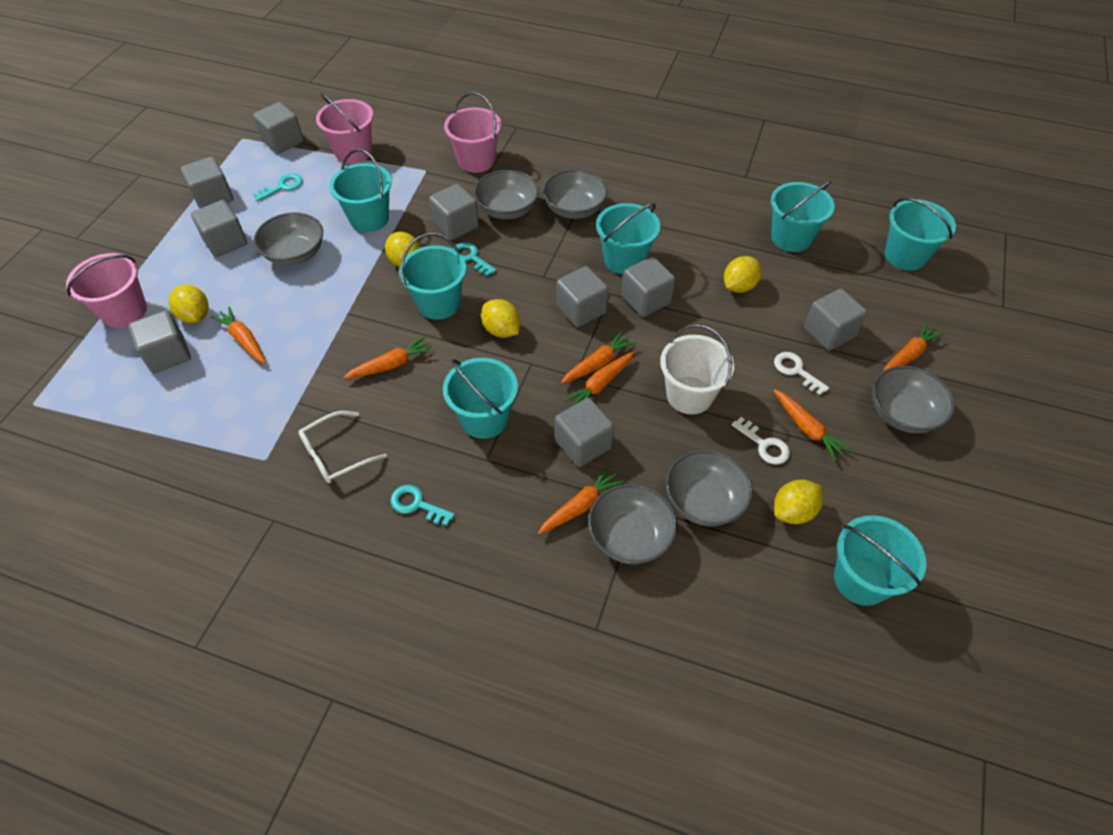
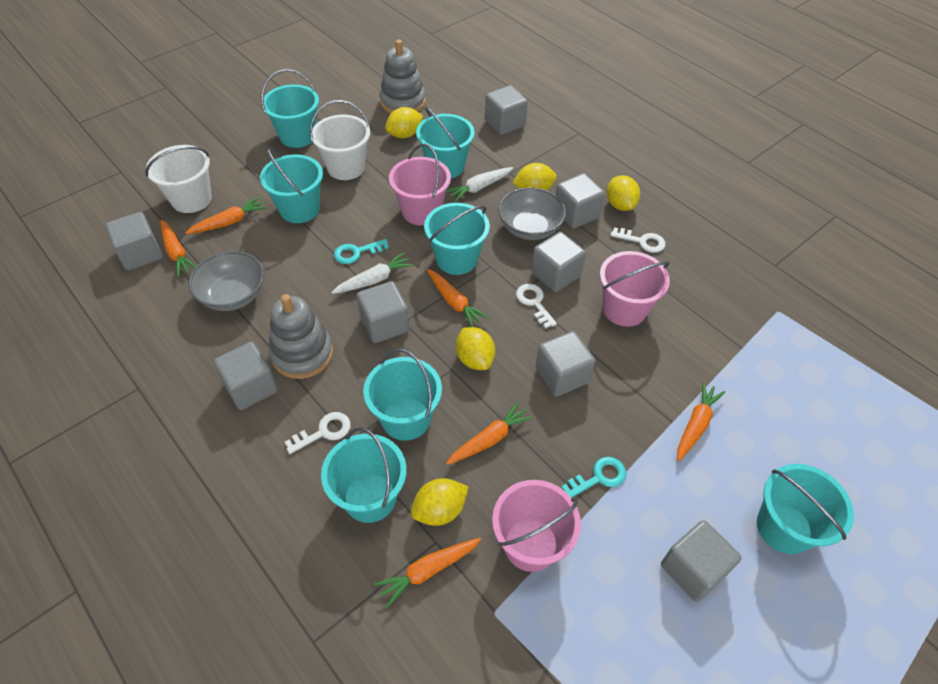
grey bowl: 6 -> 2
grey cube: 9 -> 8
grey stacking toy: 0 -> 2
orange carrot: 7 -> 6
turquoise key: 3 -> 2
white bucket: 1 -> 2
white carrot: 0 -> 2
white glasses: 1 -> 0
white key: 2 -> 3

